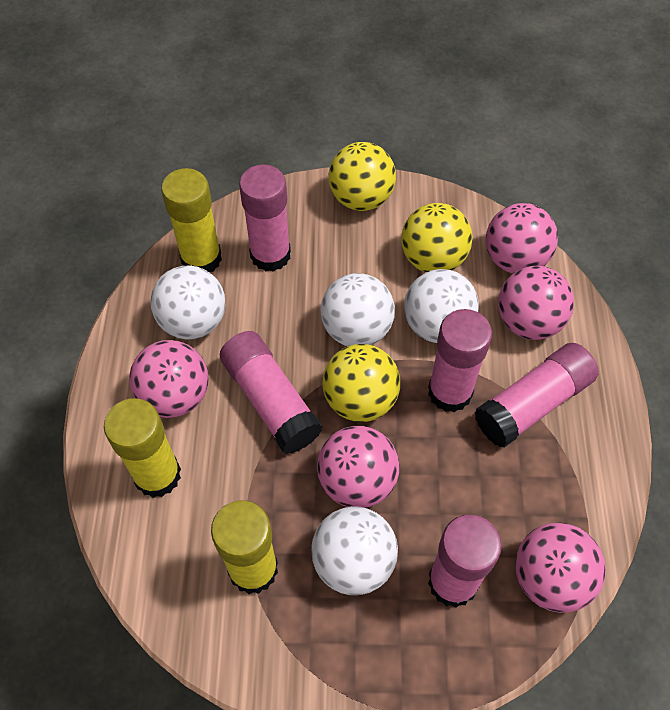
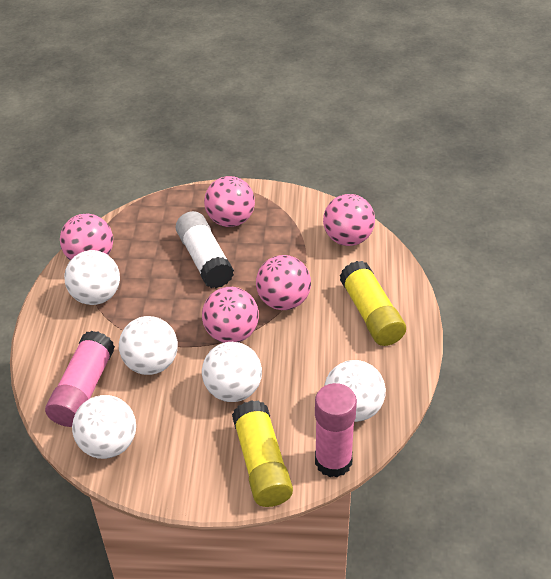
pink glue stick: 5 -> 2
white ball: 4 -> 5
white glue stick: 0 -> 1
yellow ball: 3 -> 0
yellow glue stick: 3 -> 2

